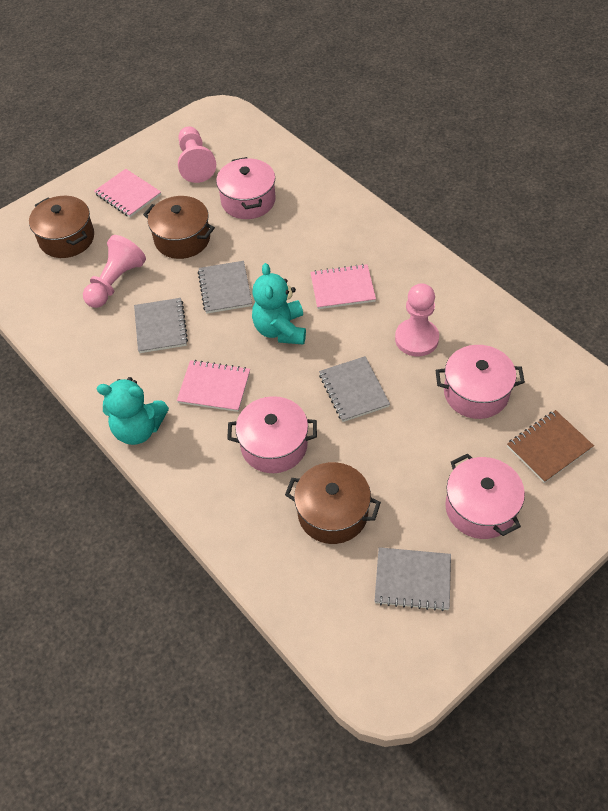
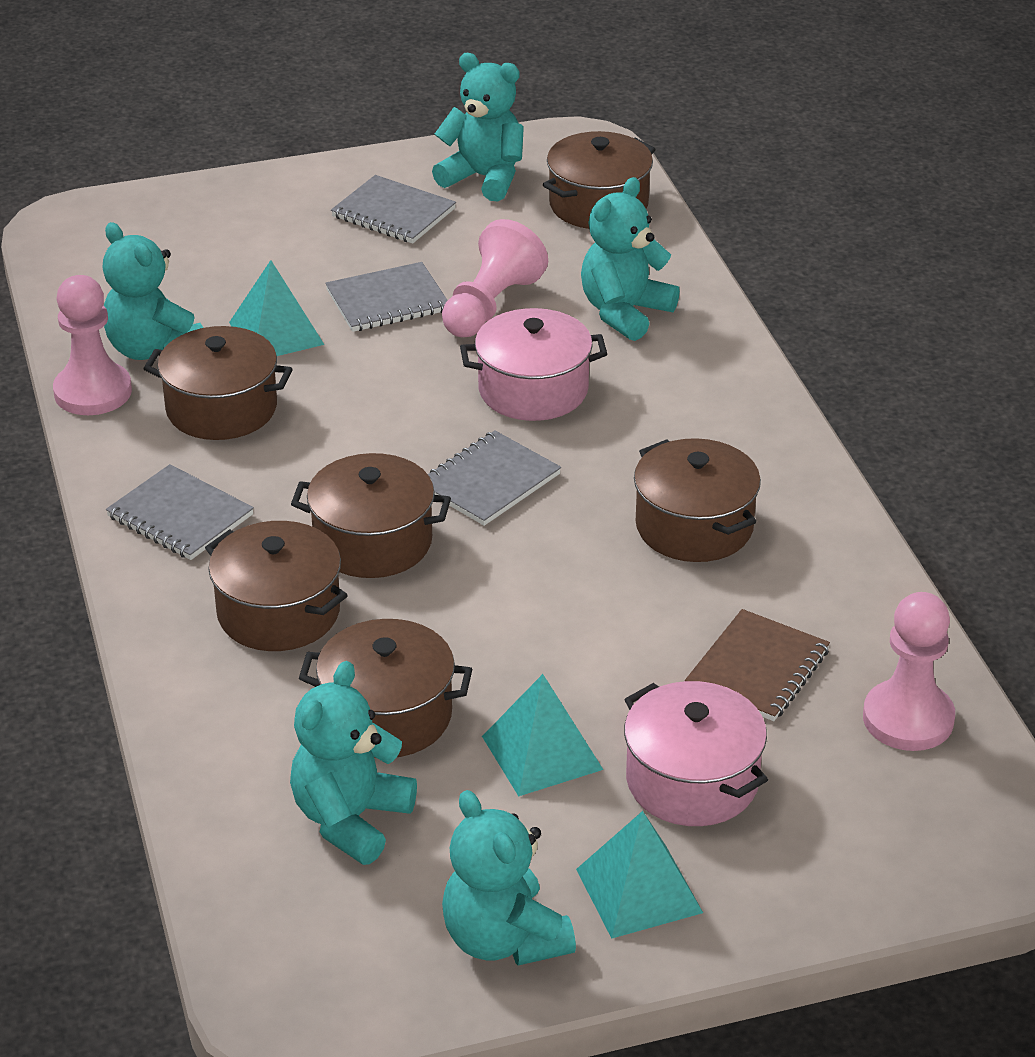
brown pot: 3 -> 6
pink notebook: 3 -> 0
pink pot: 4 -> 2
turquoise pyramid: 0 -> 3
turquoise teddy bear: 2 -> 5

